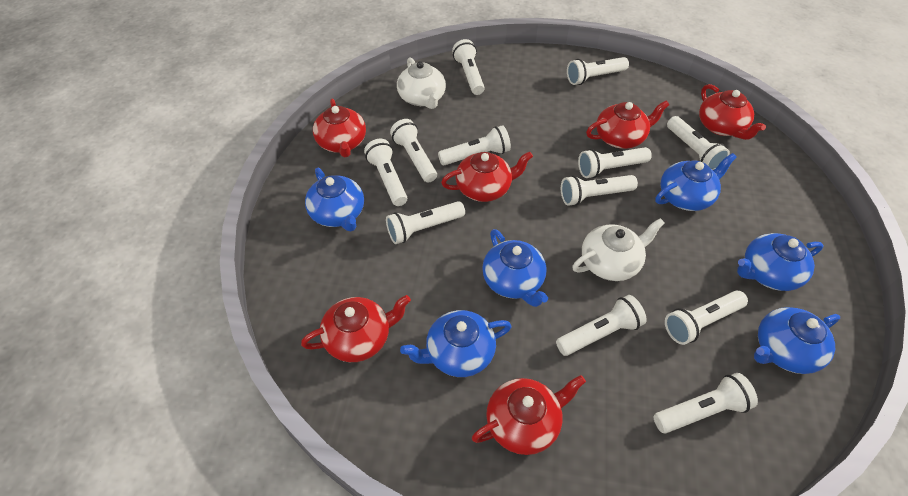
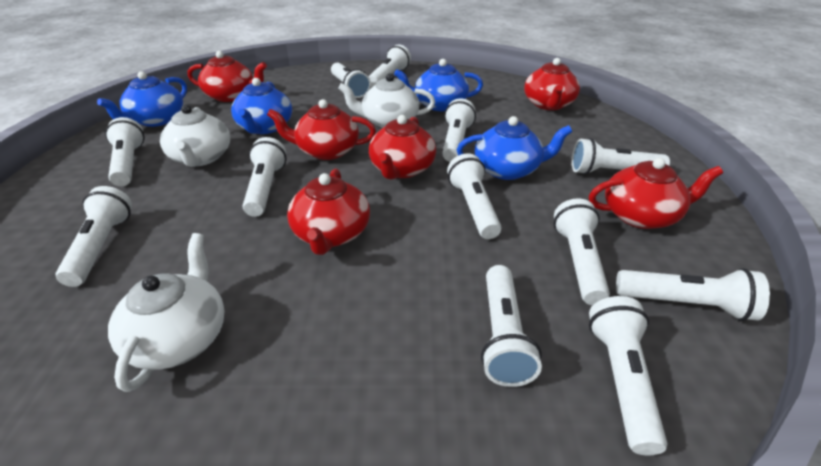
blue teapot: 6 -> 4
white teapot: 2 -> 3

